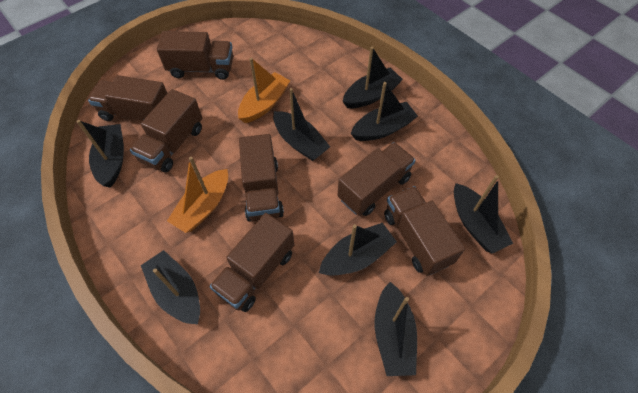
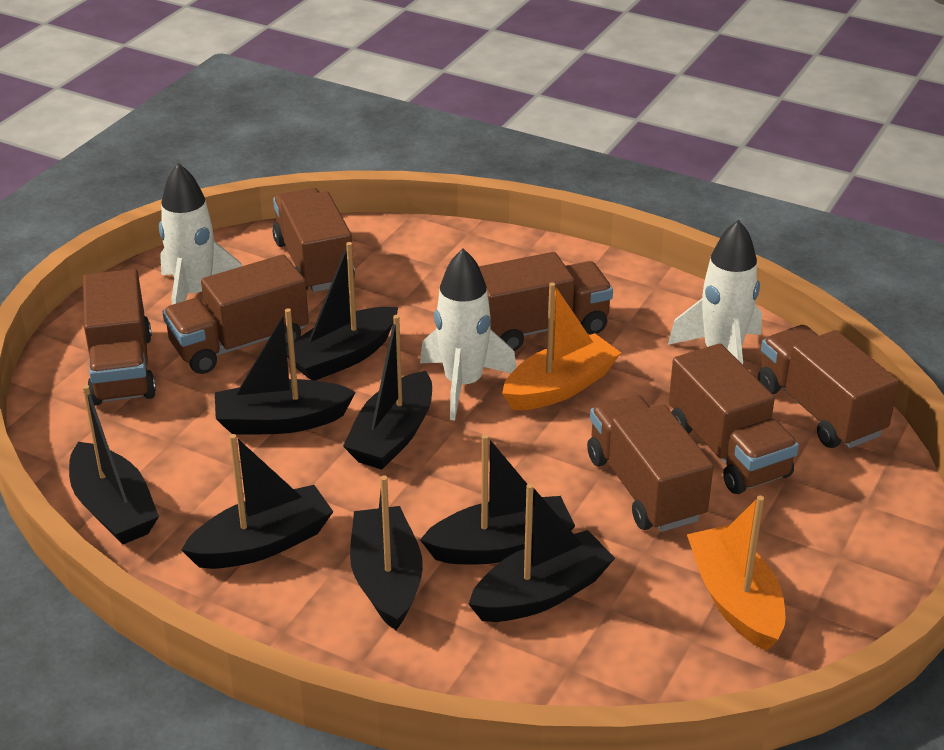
white rocket: 0 -> 3

